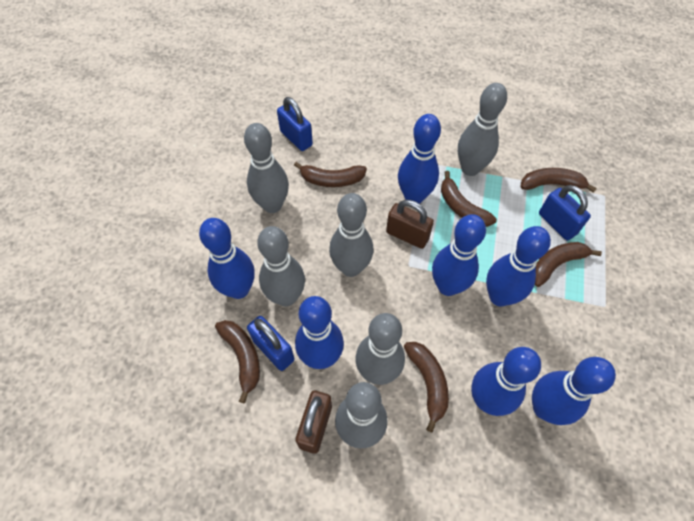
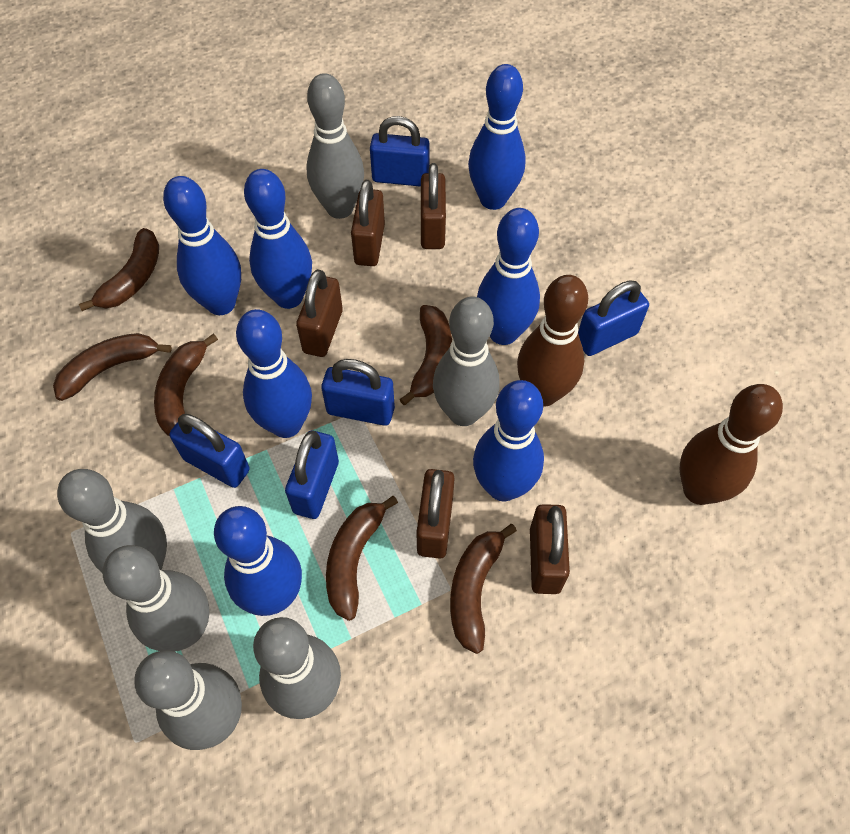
blue padlock: 3 -> 5
brown bowling pin: 0 -> 2
brown padlock: 2 -> 5

